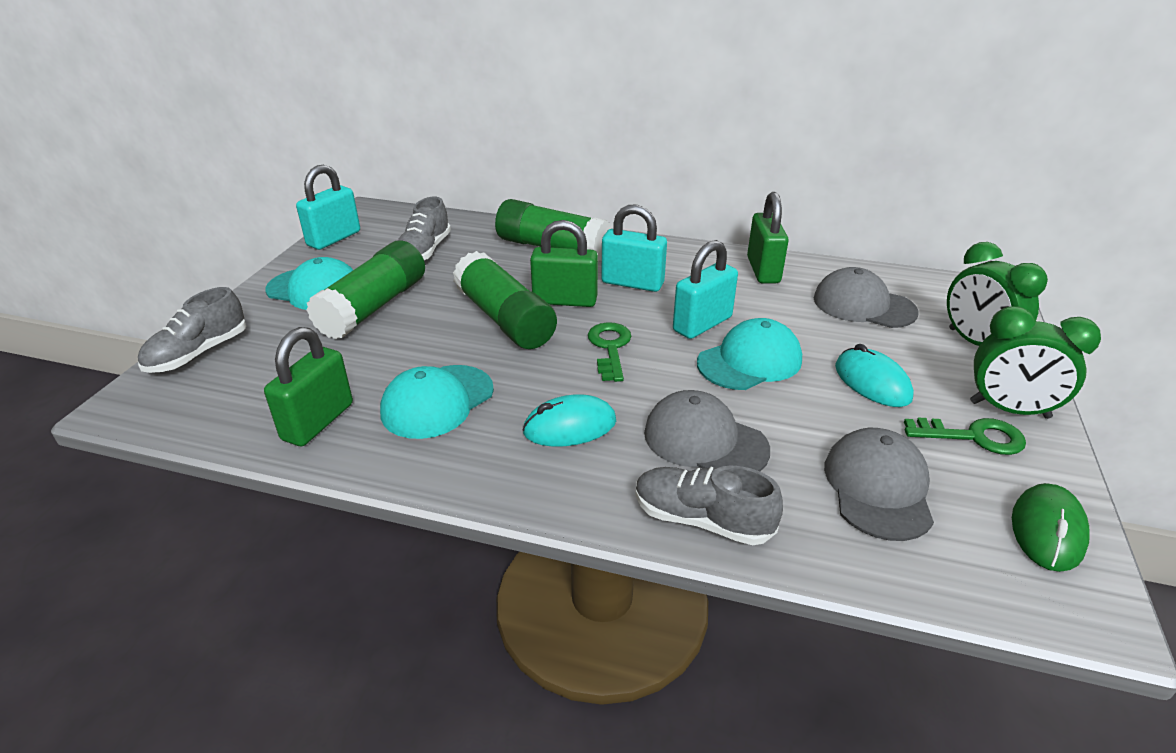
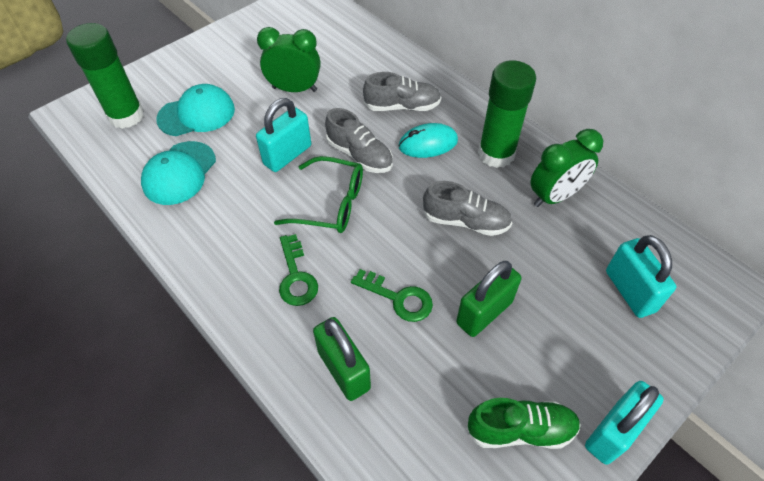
green glasses: 0 -> 1
green glue stick: 3 -> 2
green mouse: 1 -> 0
green padlock: 3 -> 2
green shoe: 0 -> 1
grey cap: 3 -> 0
turquoise cap: 3 -> 2
turquoise mouse: 2 -> 1

